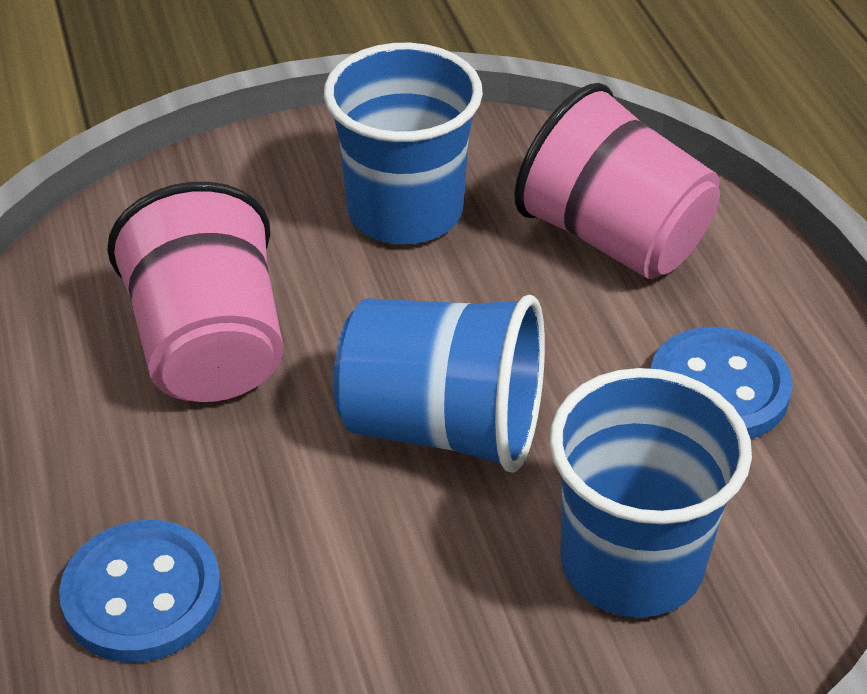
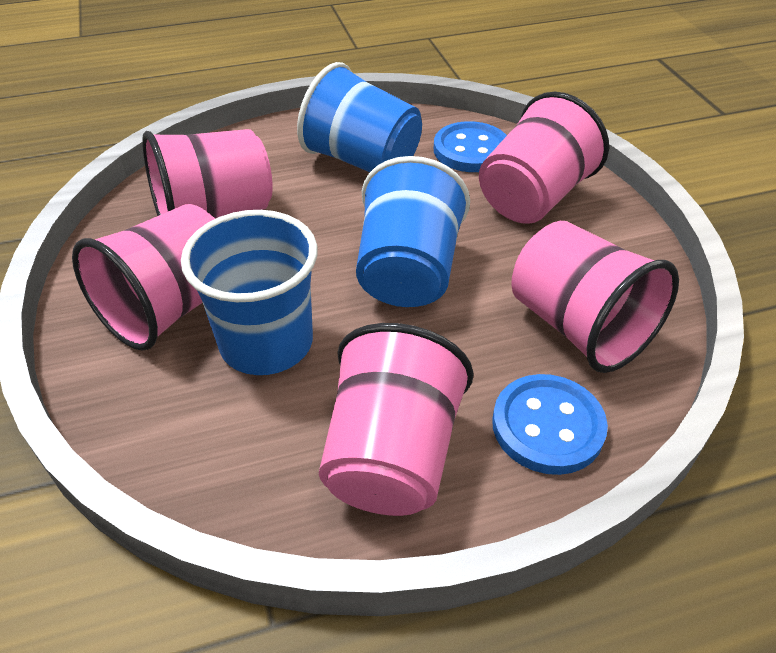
pink cup: 2 -> 5

